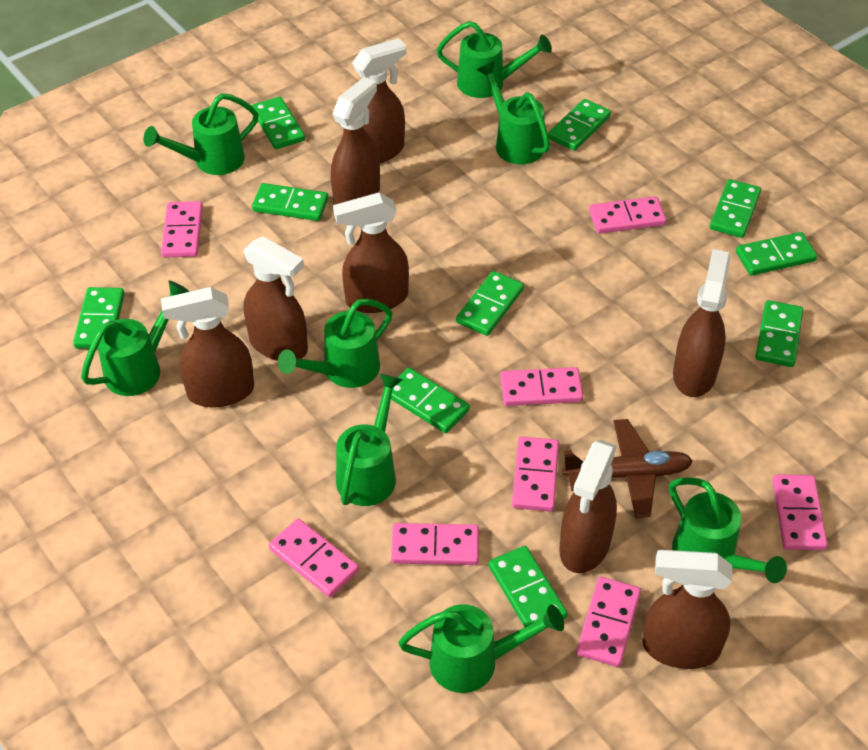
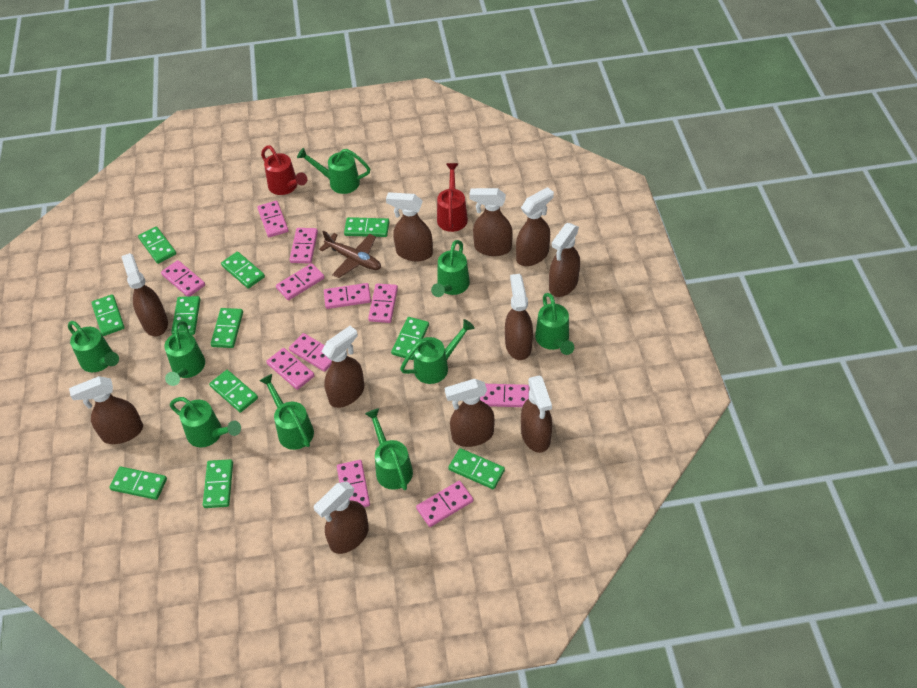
brown spray bottle: 8 -> 11
green domino: 10 -> 11
green watering can: 8 -> 9
pink domino: 8 -> 11
red watering can: 0 -> 2

